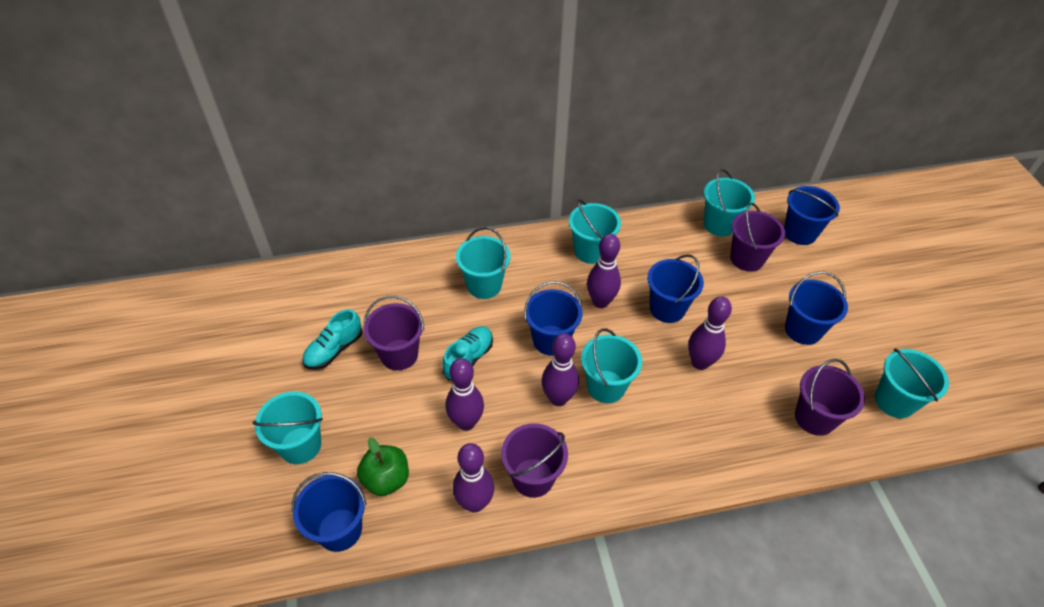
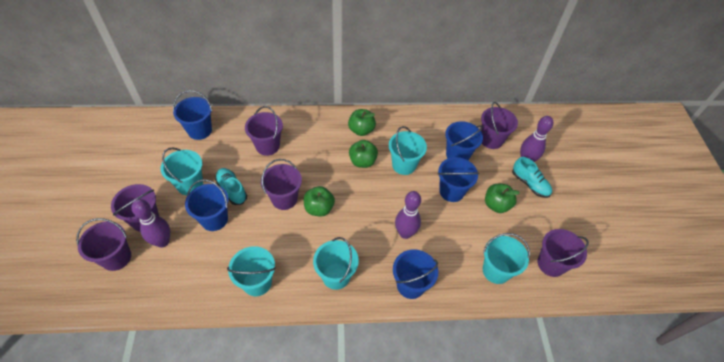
green apple: 1 -> 4
purple bowling pin: 5 -> 3
purple bucket: 4 -> 6
turquoise bucket: 6 -> 5

